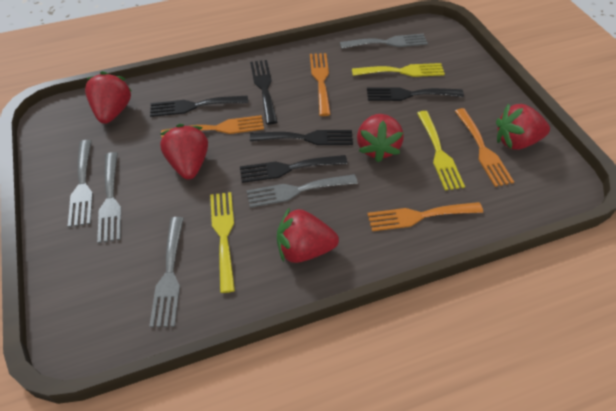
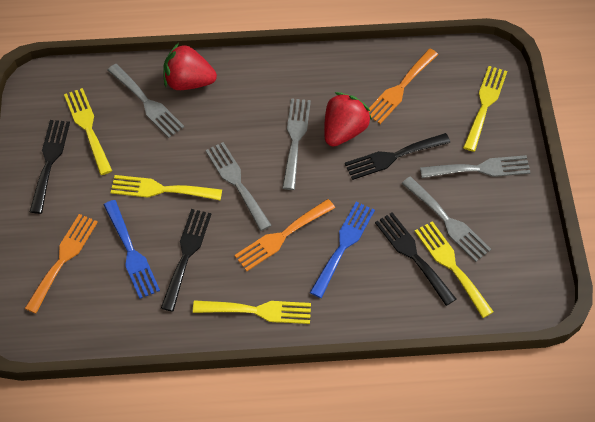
black fork: 5 -> 4
blue fork: 0 -> 2
orange fork: 4 -> 3
red strawberry: 5 -> 2
yellow fork: 3 -> 5

